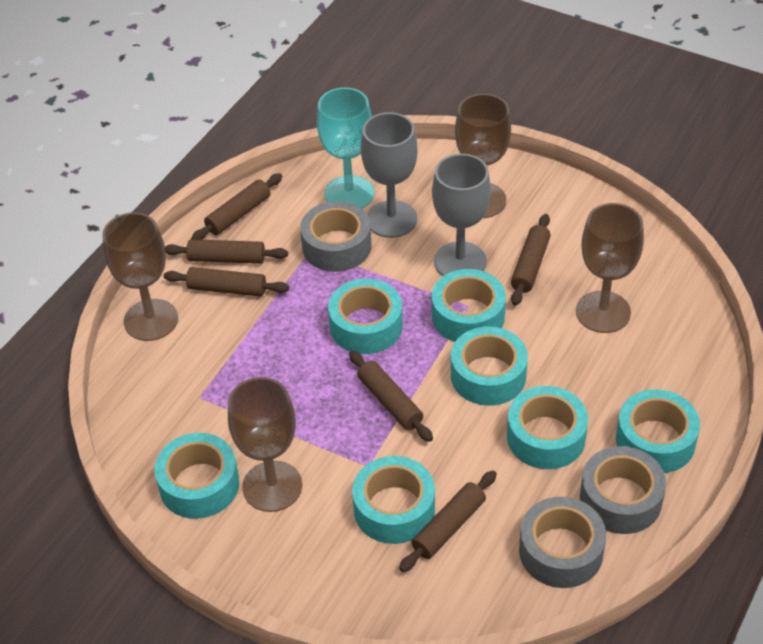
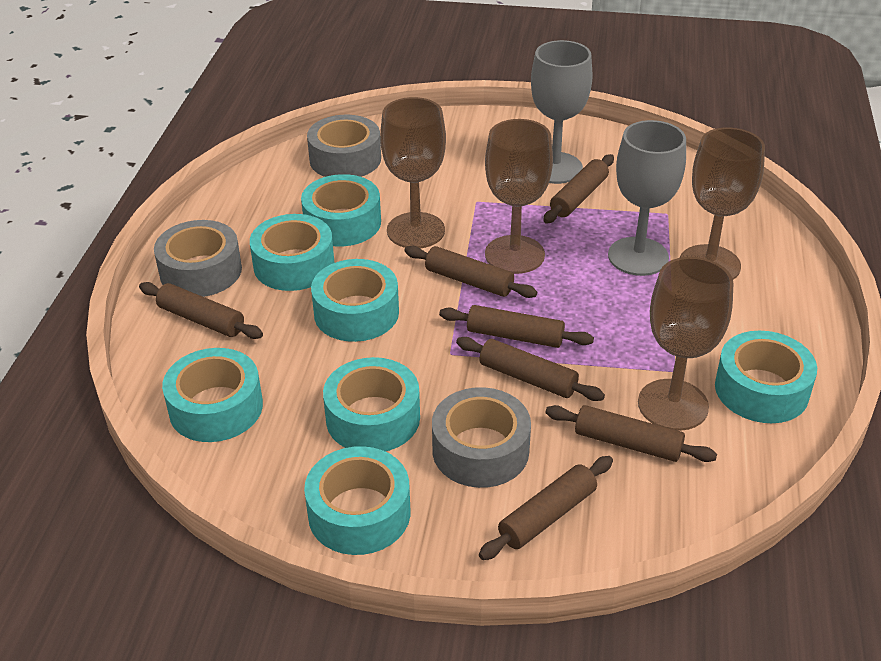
brown rolling pin: 6 -> 7
turquoise goblet: 1 -> 0

